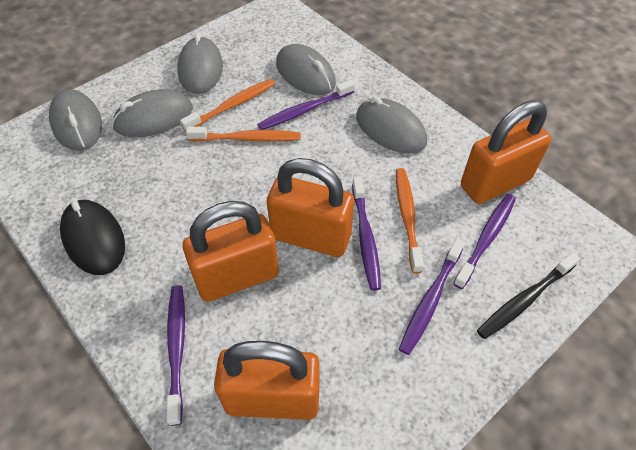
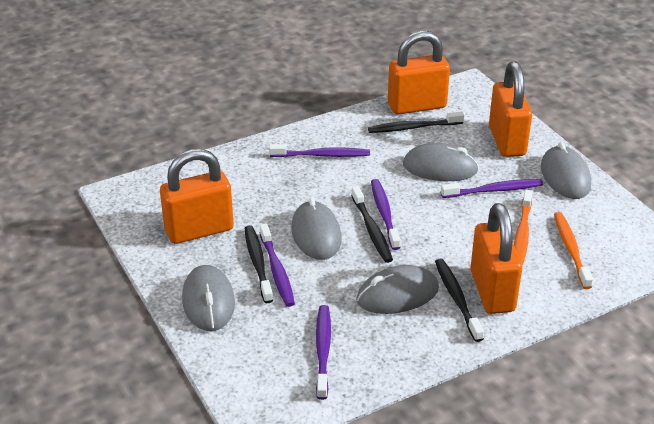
black mouse: 1 -> 0
black toothbrush: 1 -> 4
orange toothbrush: 3 -> 2

